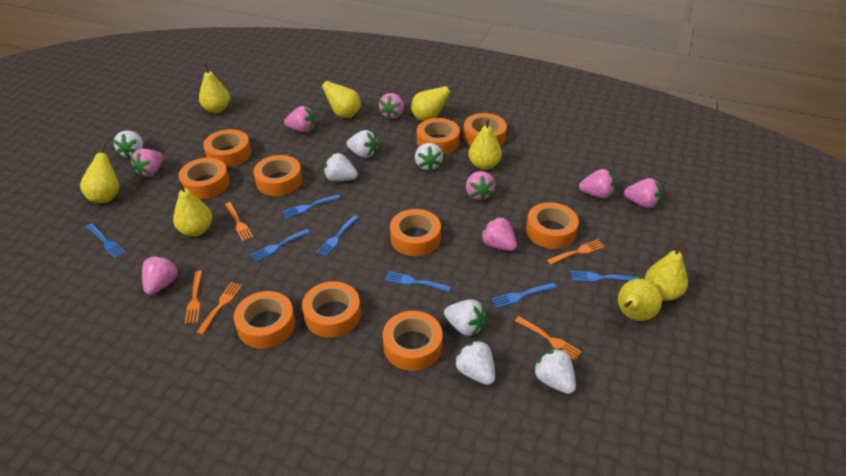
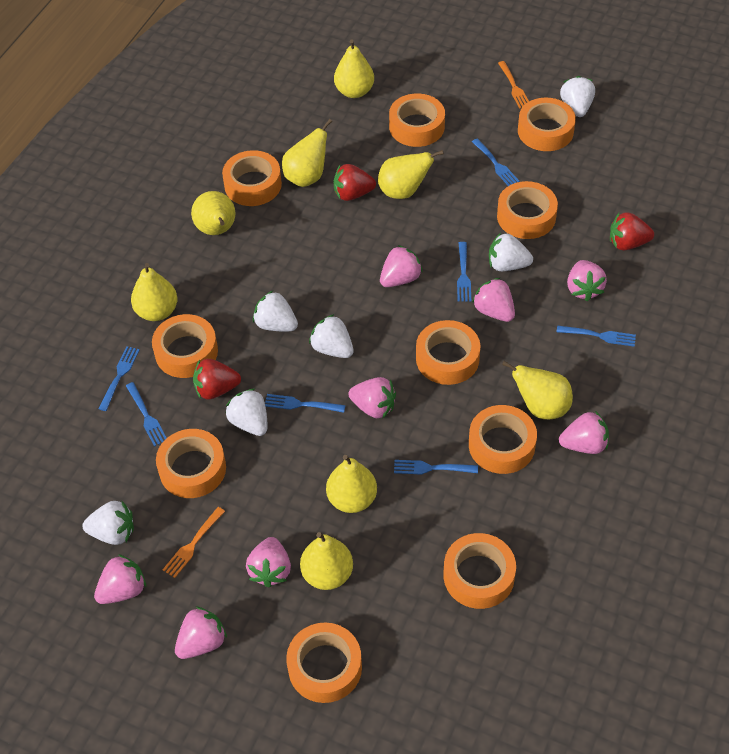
orange fork: 5 -> 2
red strawberry: 0 -> 3
white strawberry: 7 -> 6

